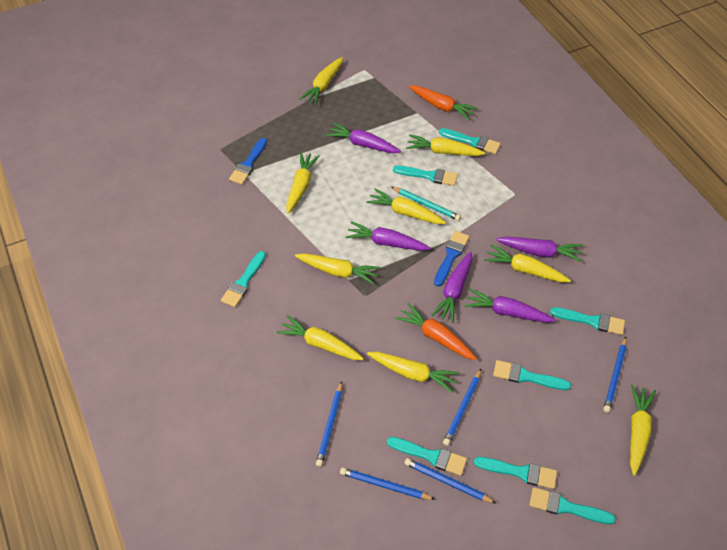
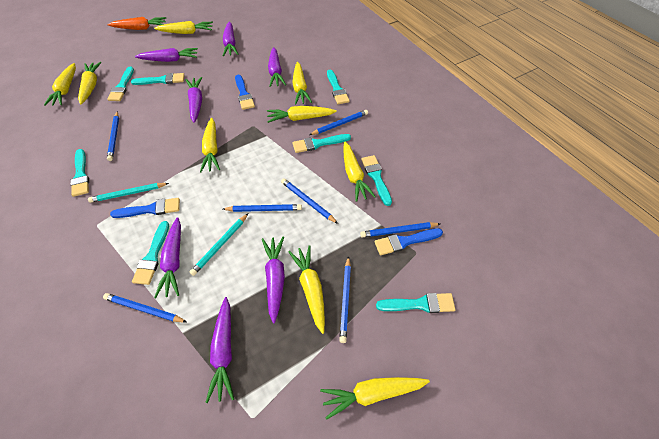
blue brush: 2 -> 3
blue pencil: 5 -> 7
orange carrot: 2 -> 1
purple carrot: 5 -> 7
turquoise pencil: 1 -> 2

